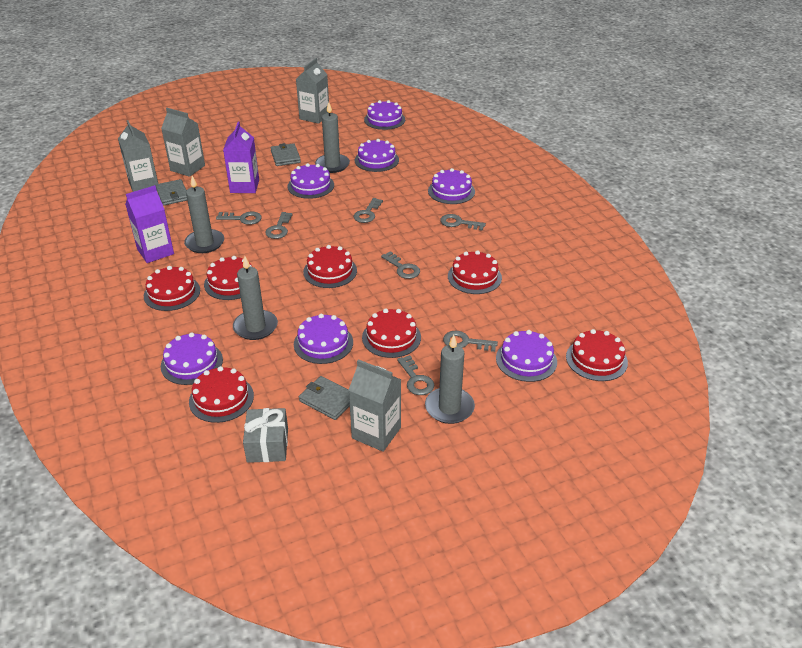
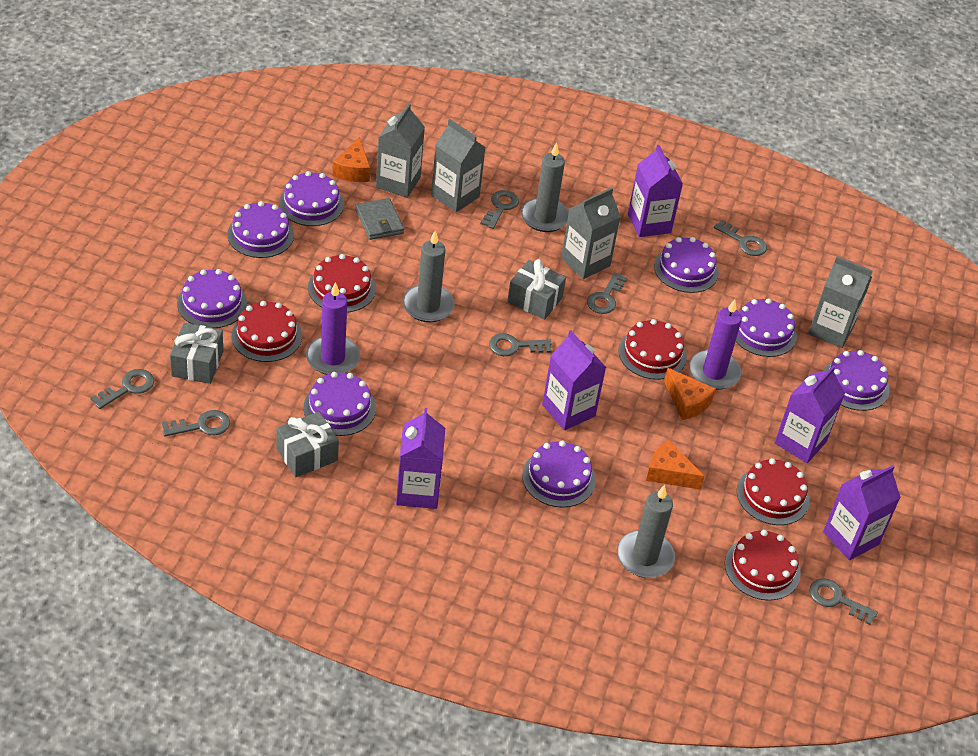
grey candle: 4 -> 3
grey gift: 1 -> 3
grey wallet: 3 -> 1
orange cheese: 0 -> 3
purple cake: 7 -> 8
purple candle: 0 -> 2
purple carton: 2 -> 5
red cake: 7 -> 5

